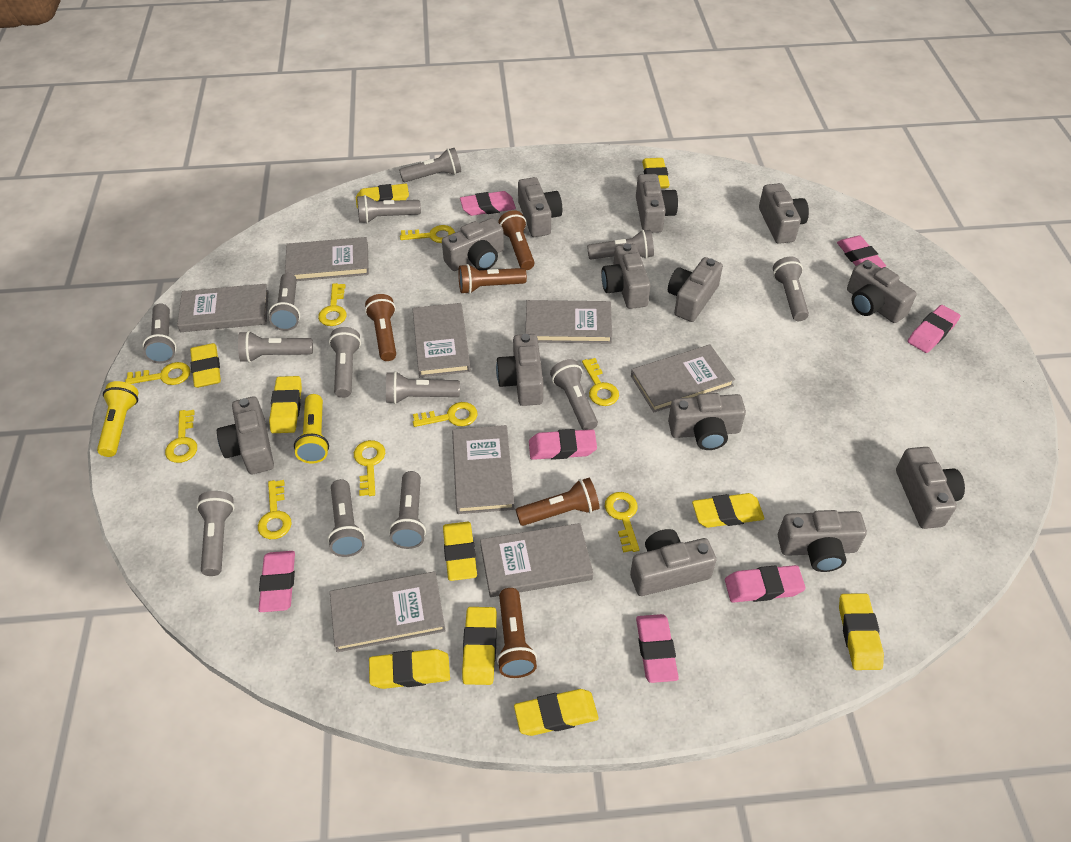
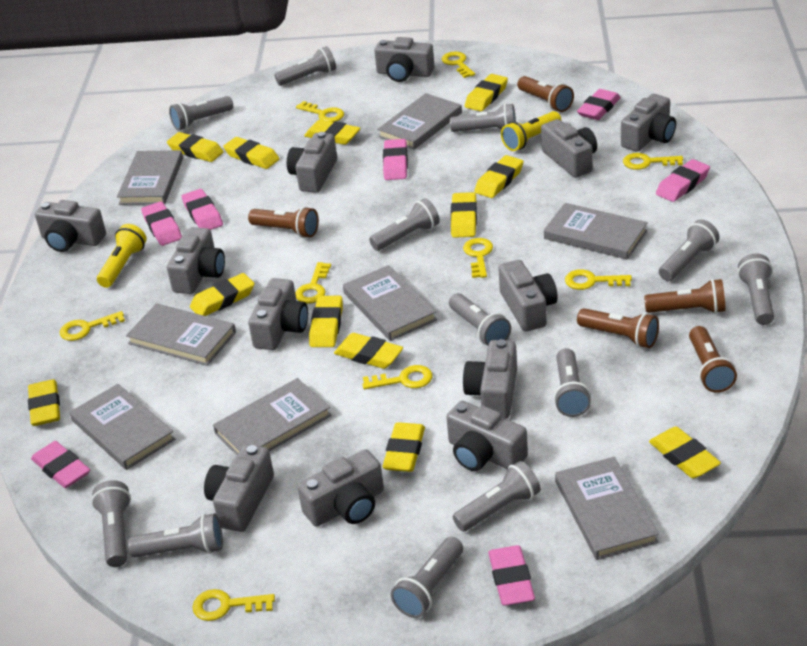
grey camera: 13 -> 12
grey flashlight: 13 -> 12
yellow eraser: 10 -> 12

